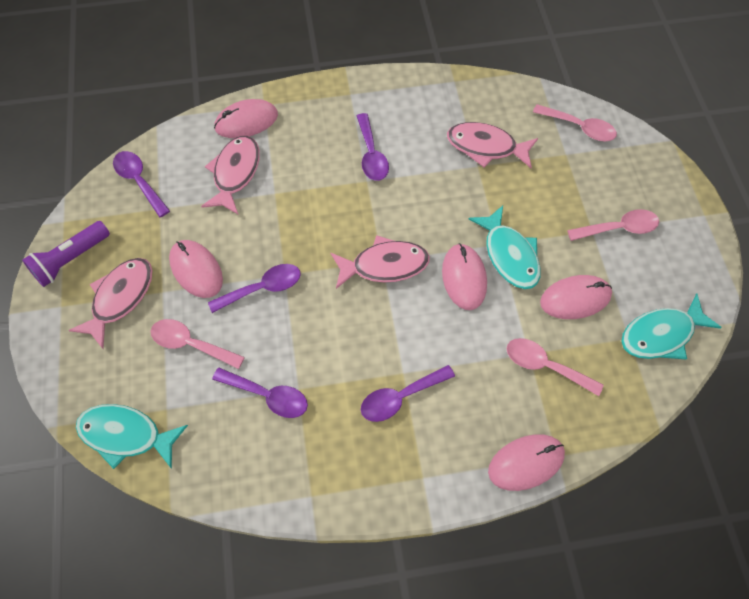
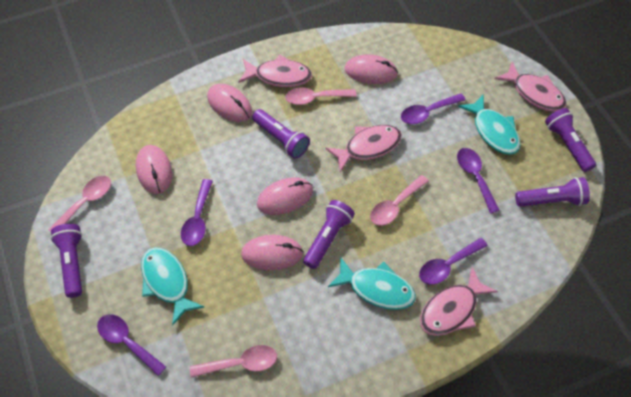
purple flashlight: 1 -> 5

